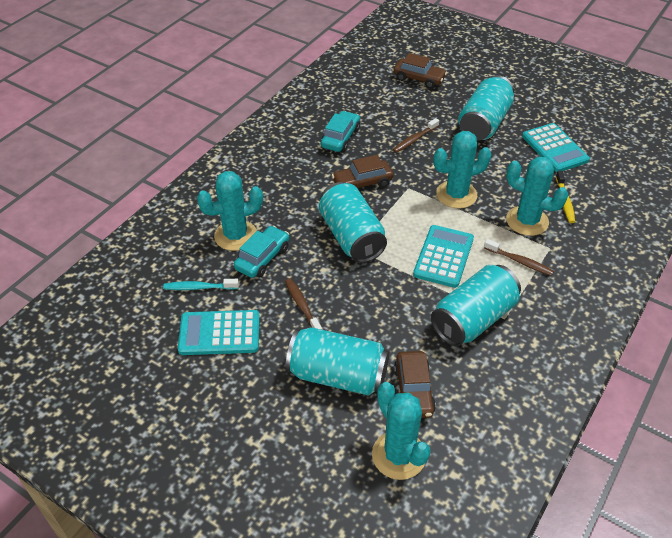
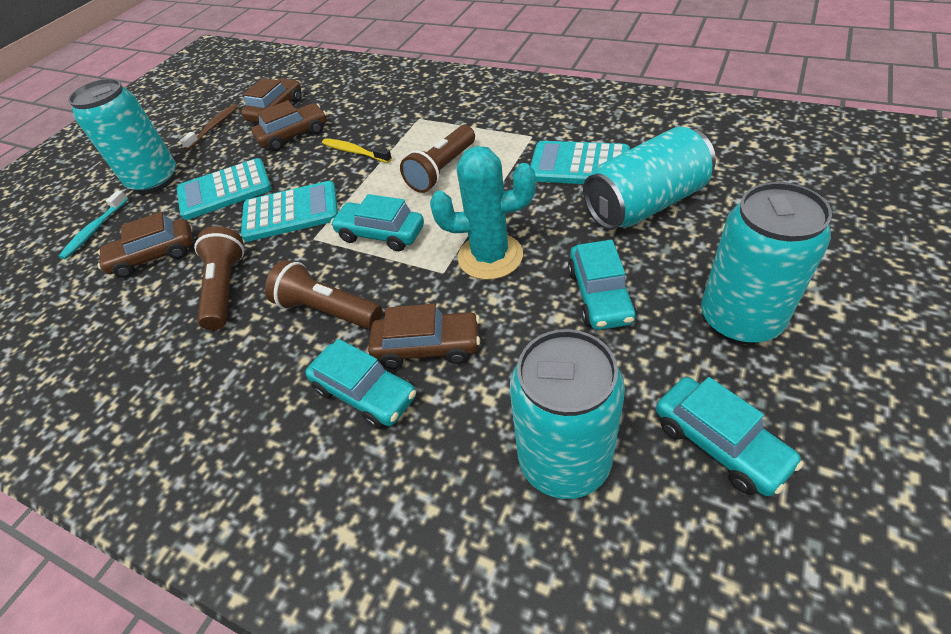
brown car: 3 -> 4
brown flashlight: 0 -> 3
brown toothbrush: 3 -> 1
turquoise cactus: 4 -> 1
turquoise car: 2 -> 4

